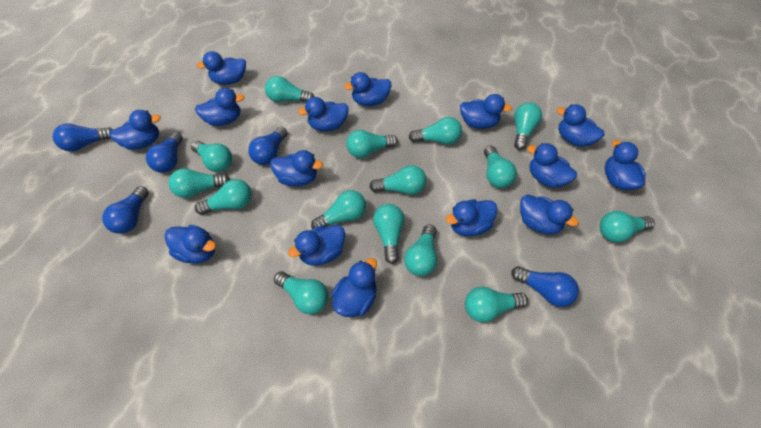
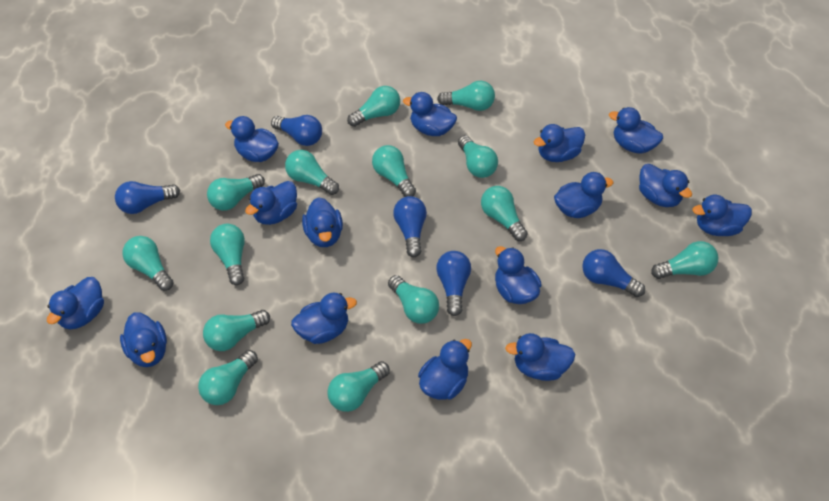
turquoise light bulb: 15 -> 14

